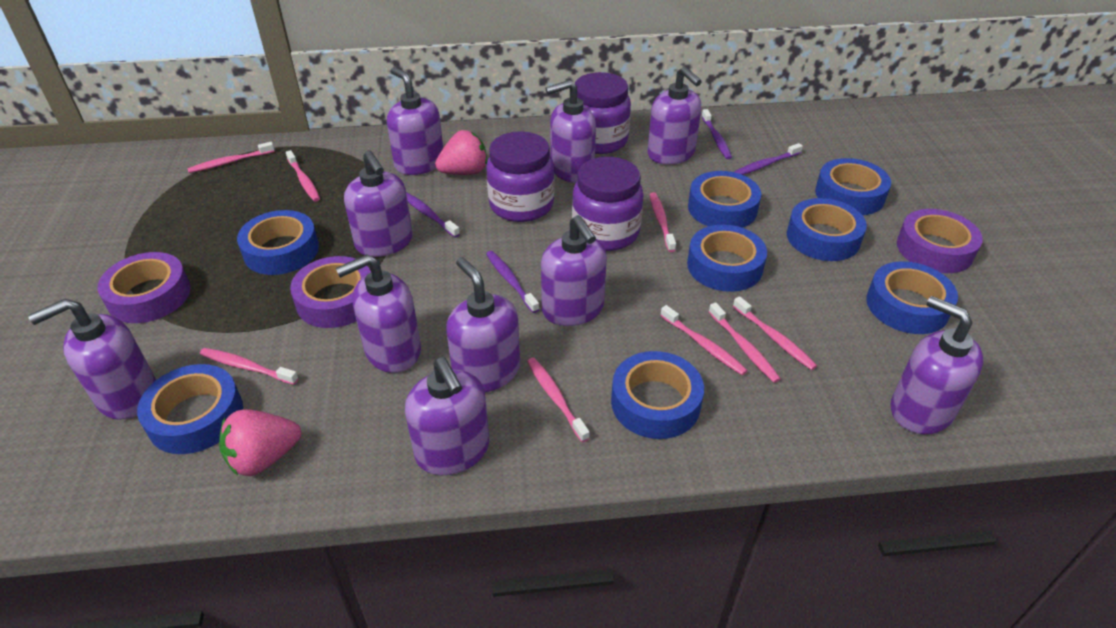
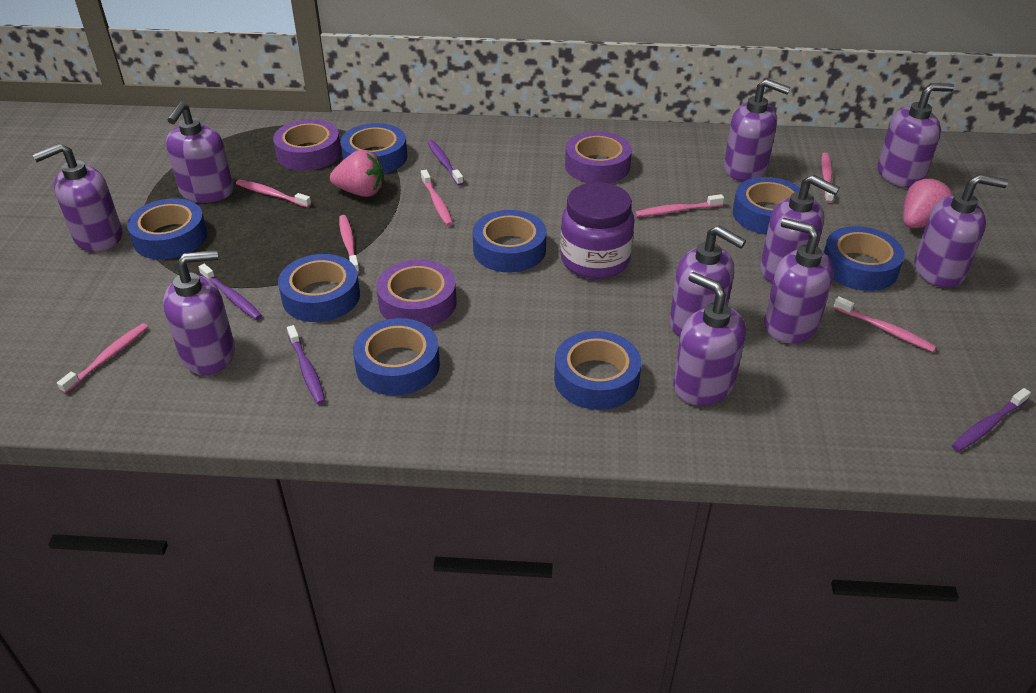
pink toothbrush: 8 -> 7
purple jar: 3 -> 1

